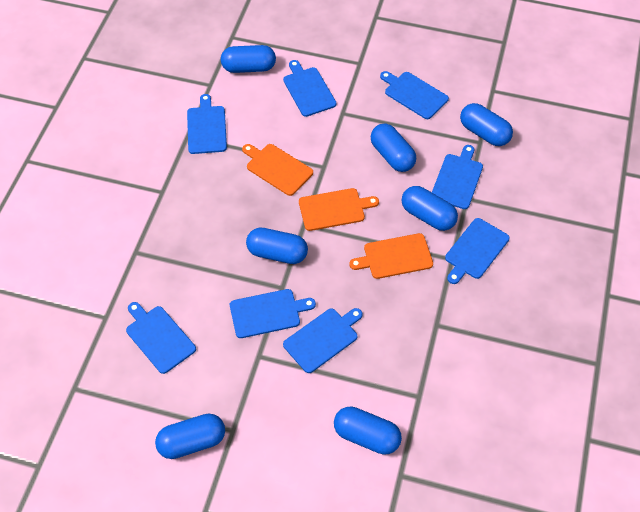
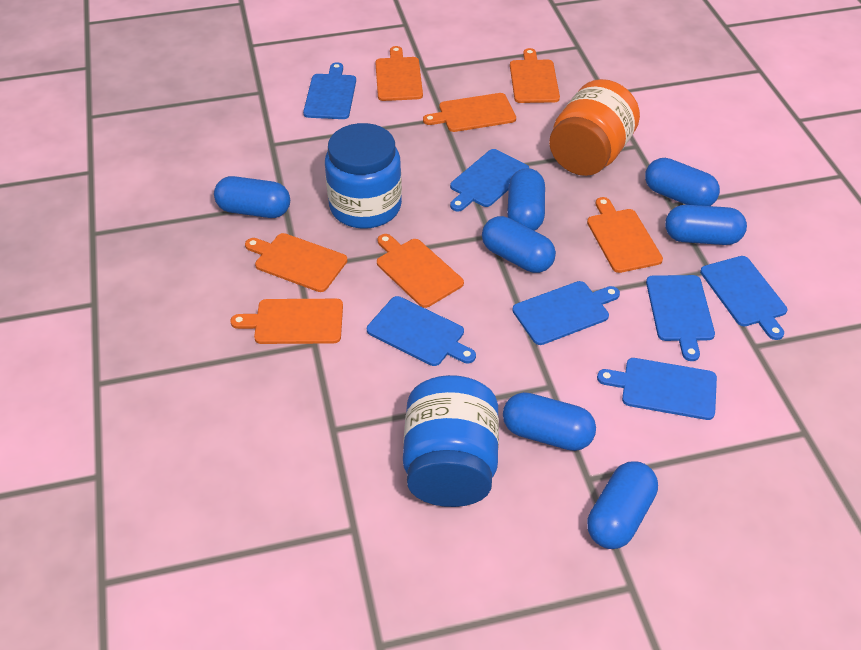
blue cutting board: 8 -> 7
blue jar: 0 -> 2
orange cutting board: 3 -> 7
orange jar: 0 -> 1

